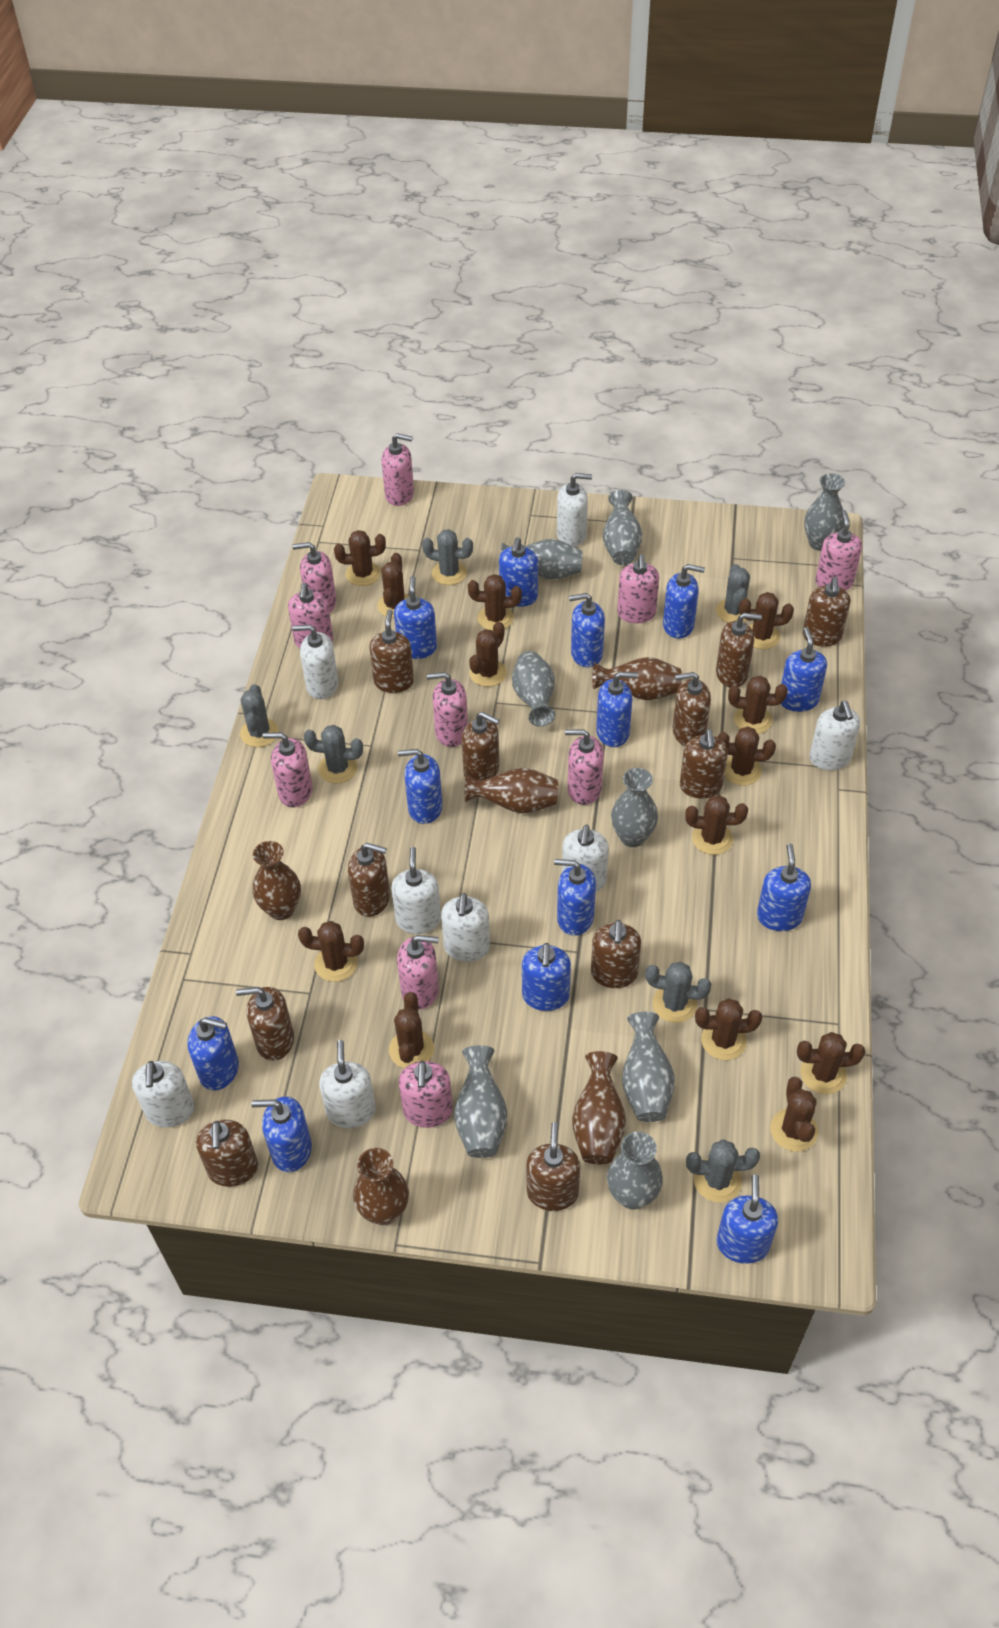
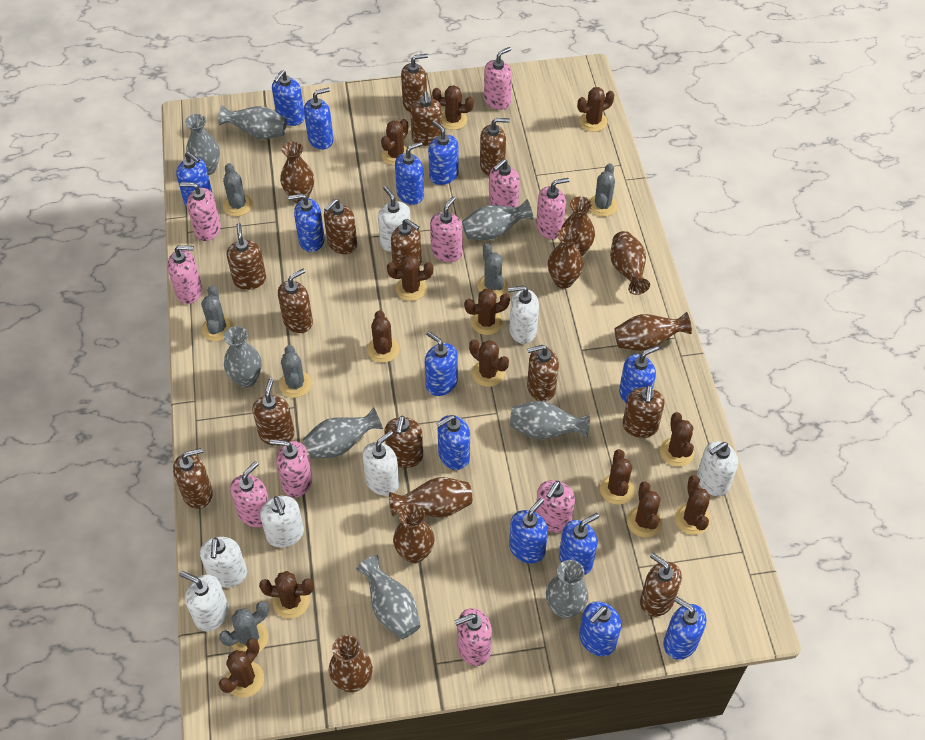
brown soap dispenser: 11 -> 13
brown vase: 5 -> 8
white soap dispenser: 8 -> 7

